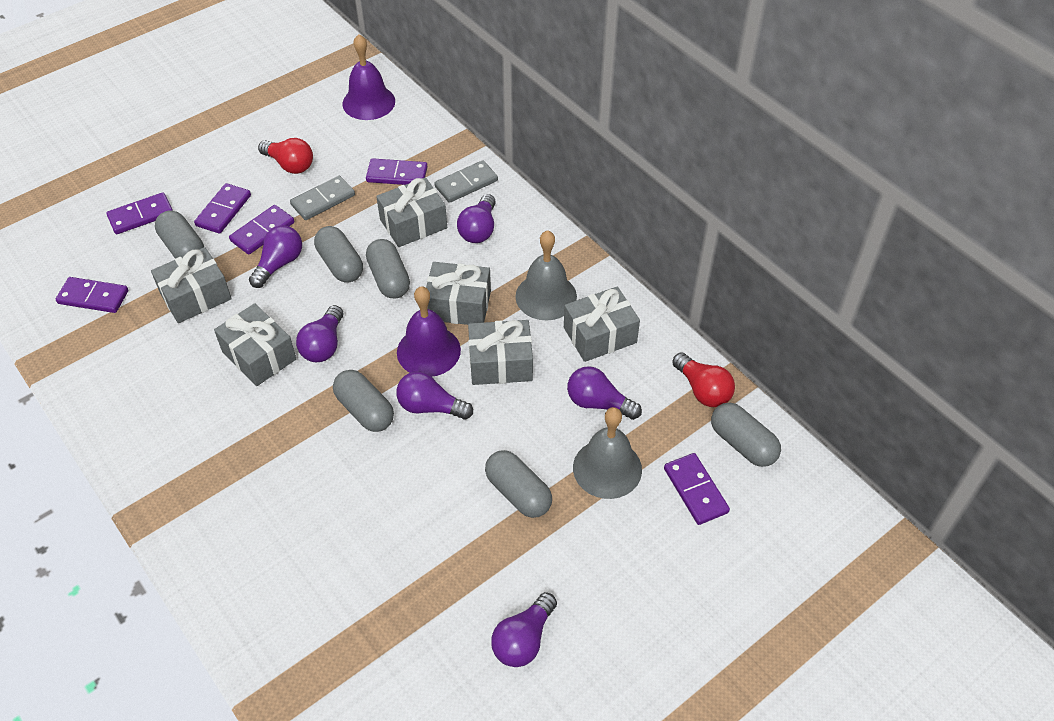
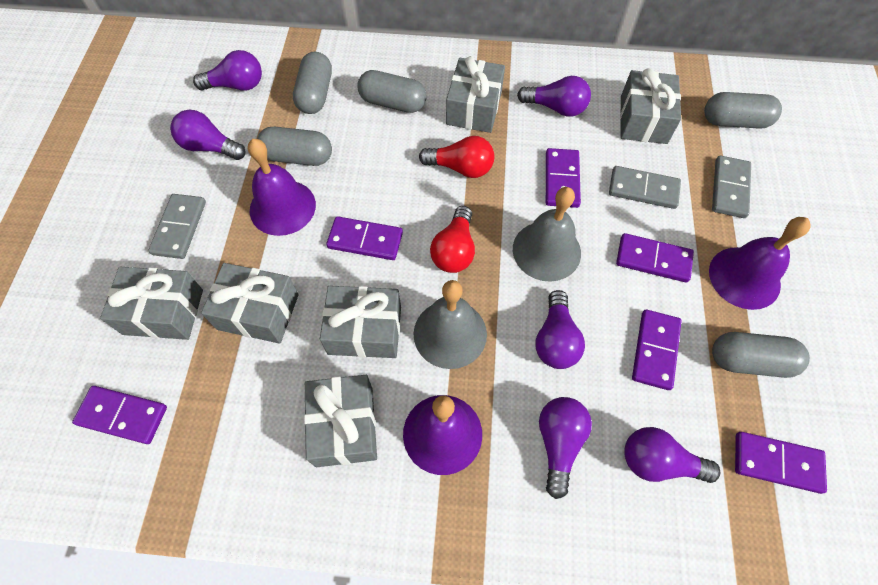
grey capsule: 6 -> 5
grey domino: 2 -> 3
purple bell: 2 -> 3

